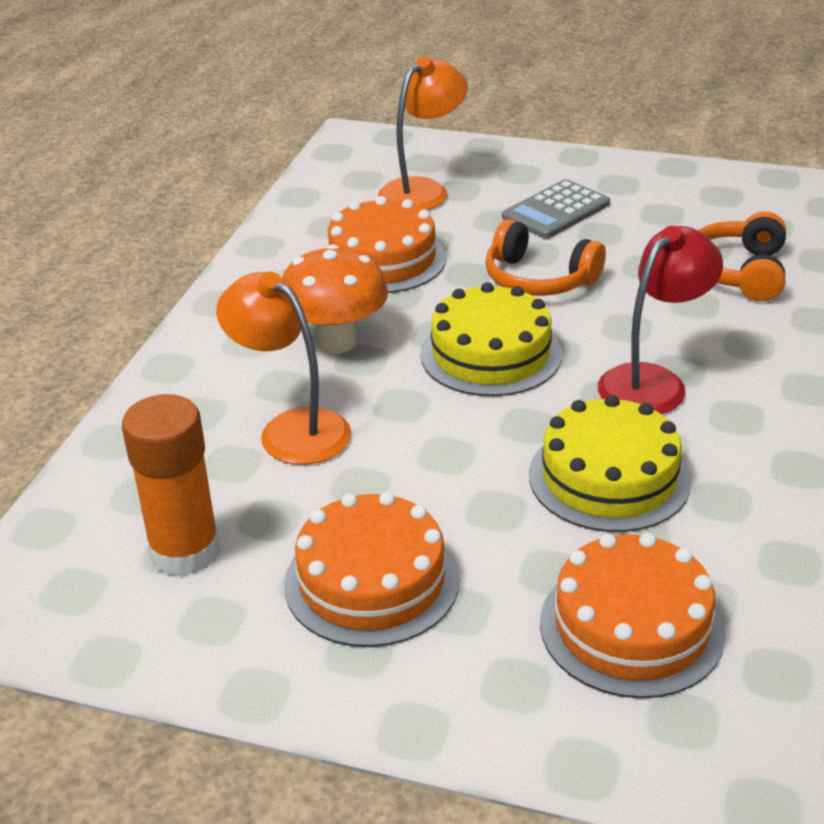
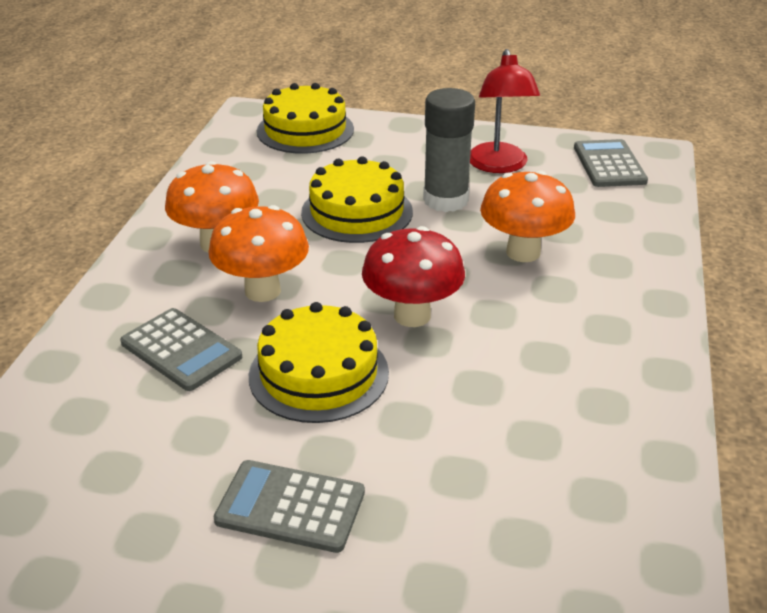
grey calculator: 1 -> 3
grey glue stick: 0 -> 1
orange cake: 3 -> 0
orange glue stick: 1 -> 0
orange headphones: 2 -> 0
orange lamp: 2 -> 0
orange mushroom: 1 -> 3
red mushroom: 0 -> 1
yellow cake: 2 -> 3

